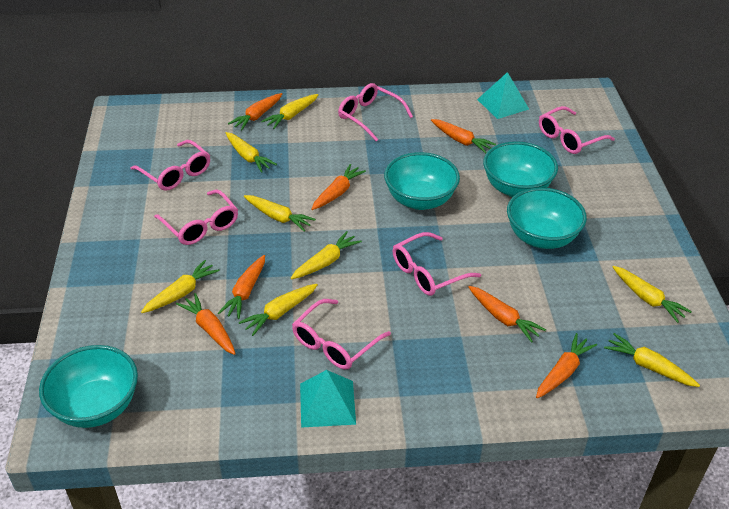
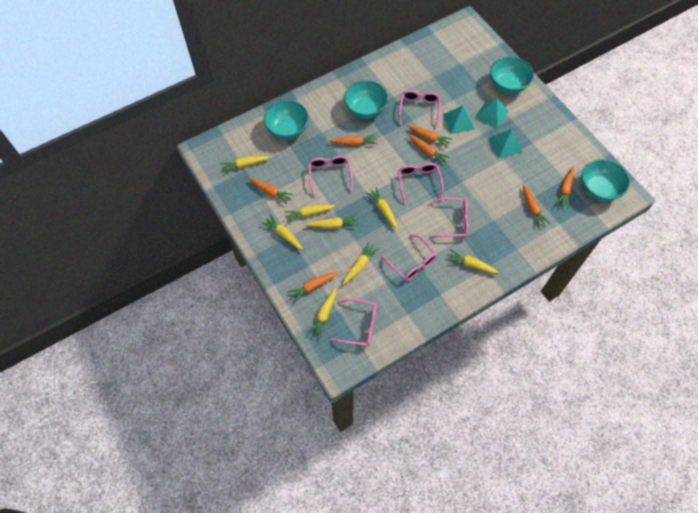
turquoise pyramid: 2 -> 3

